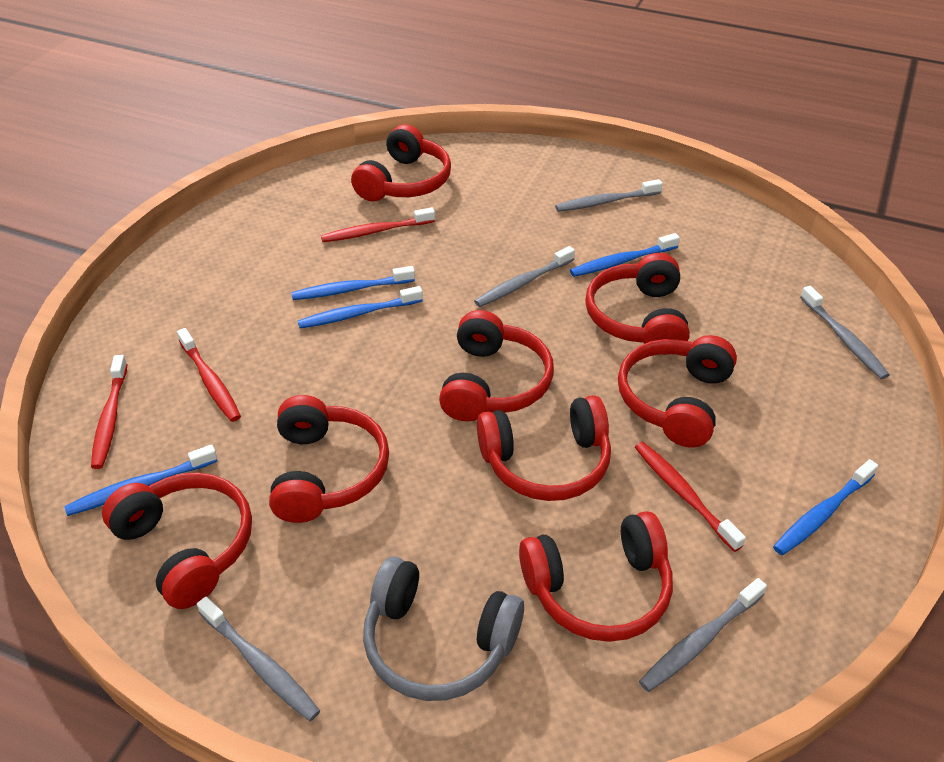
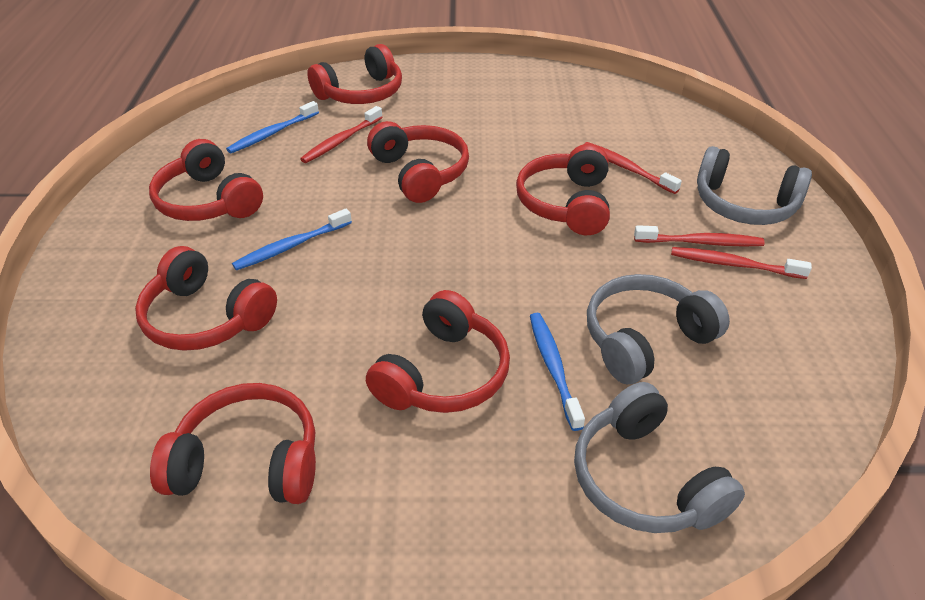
blue toothbrush: 5 -> 3
grey headphones: 1 -> 3
grey toothbrush: 5 -> 0
red headphones: 8 -> 7

